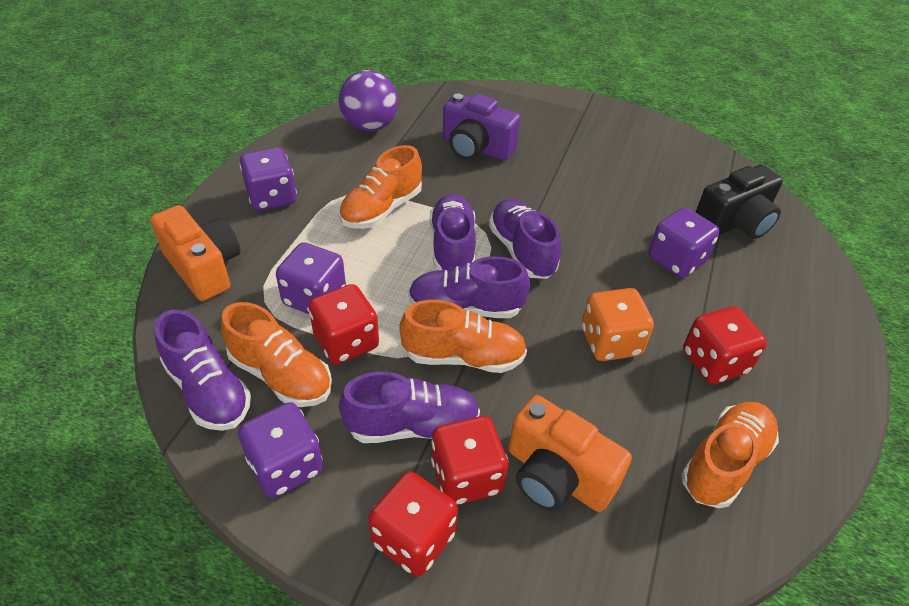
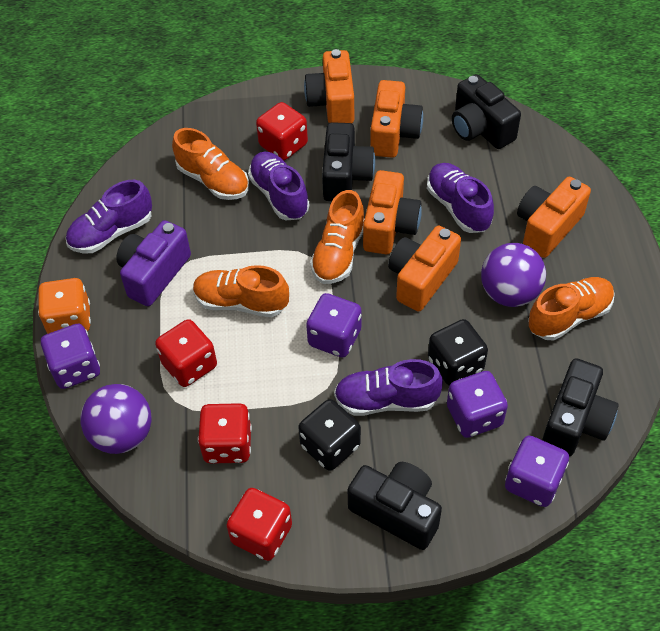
black camera: 1 -> 4
black dice: 0 -> 2
orange camera: 2 -> 5
purple ball: 1 -> 2
purple shoe: 5 -> 4

